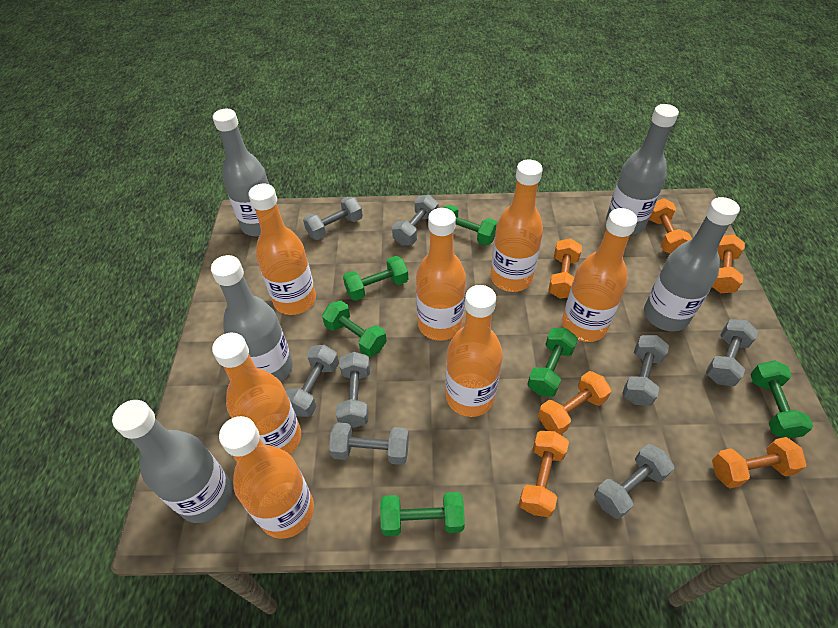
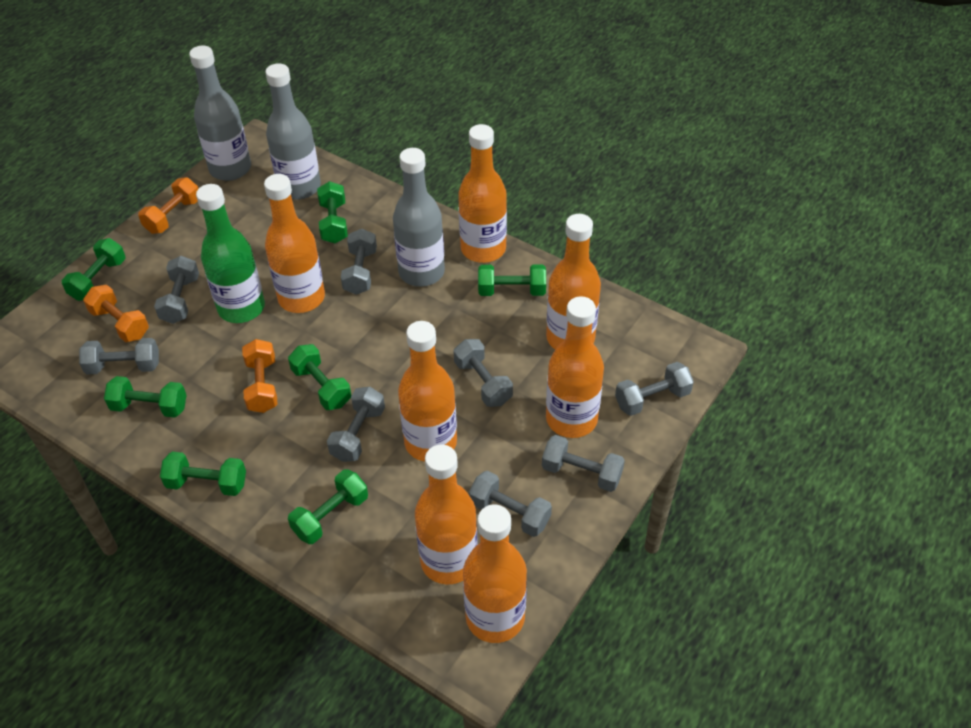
green bottle: 0 -> 1
green dumbbell: 6 -> 7
grey bottle: 5 -> 3
orange dumbbell: 6 -> 3

